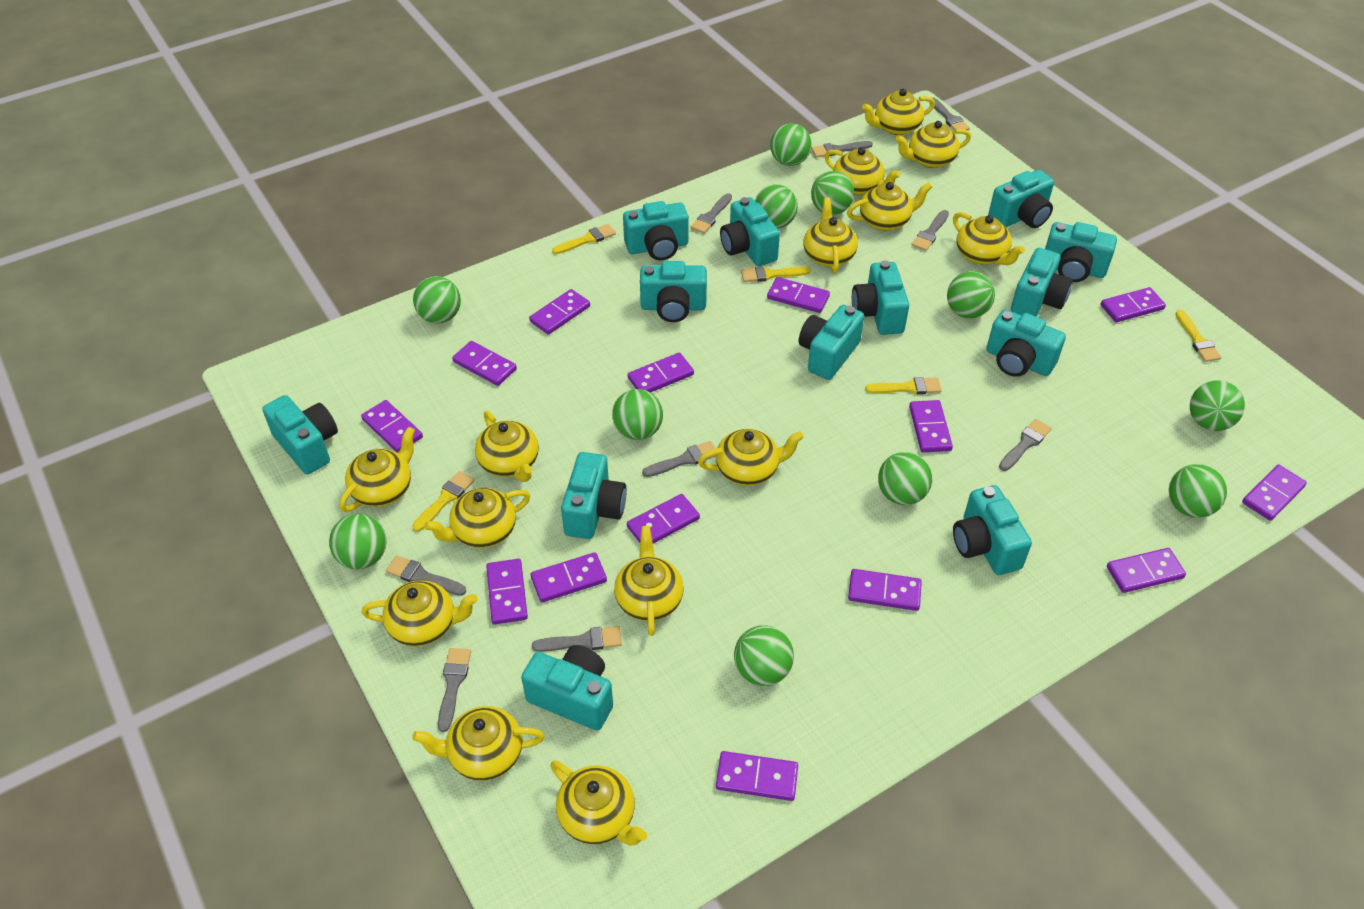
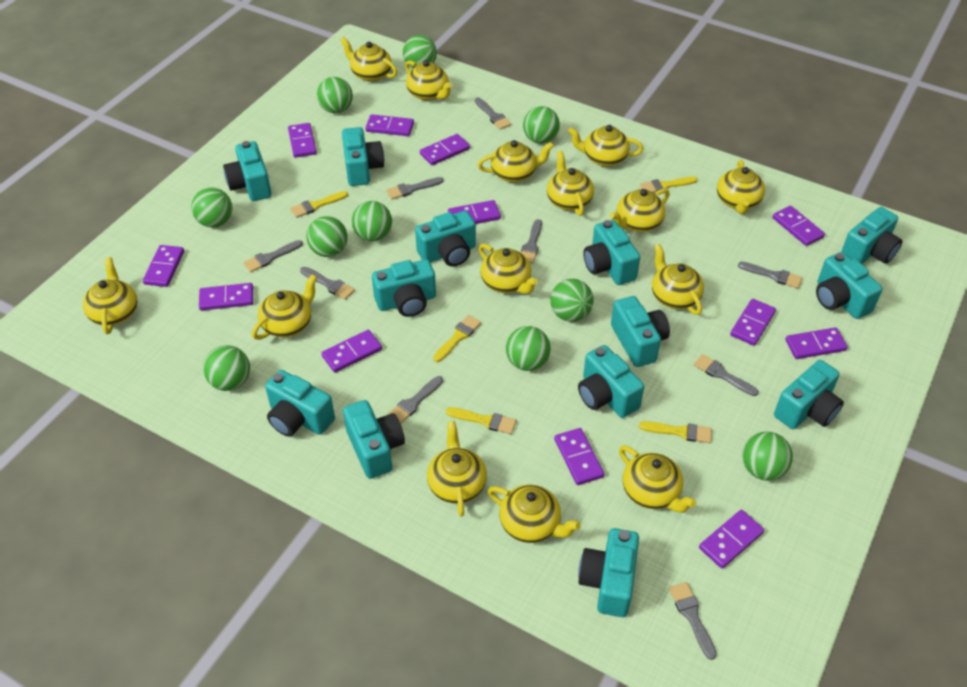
green ball: 11 -> 10
purple domino: 14 -> 12

